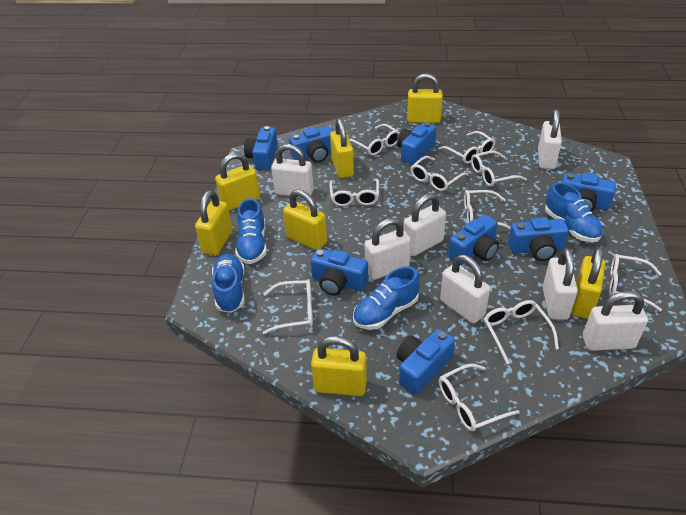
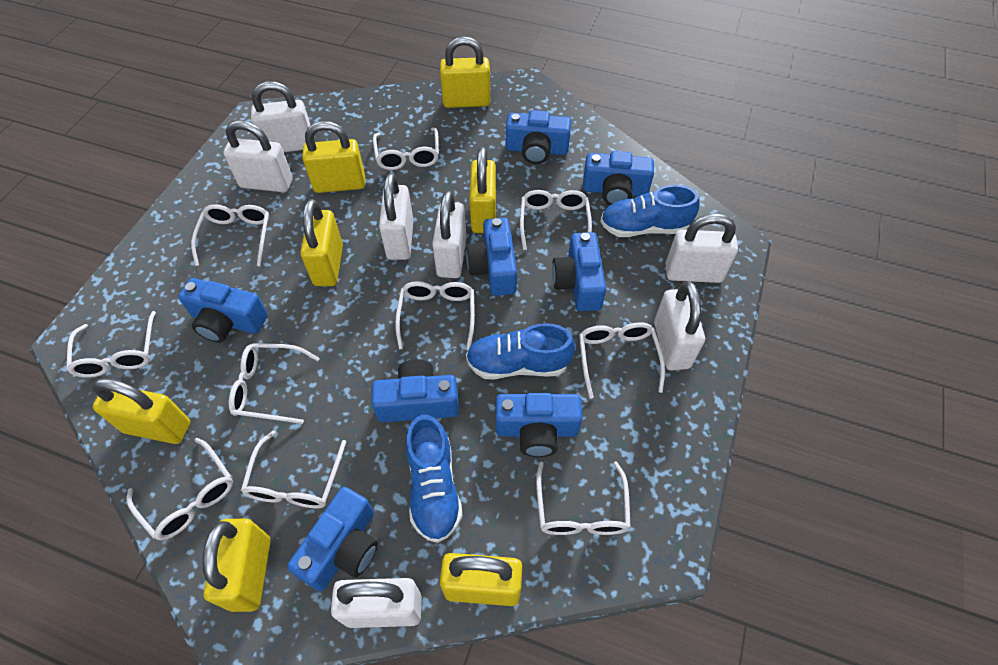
blue shoe: 4 -> 3

